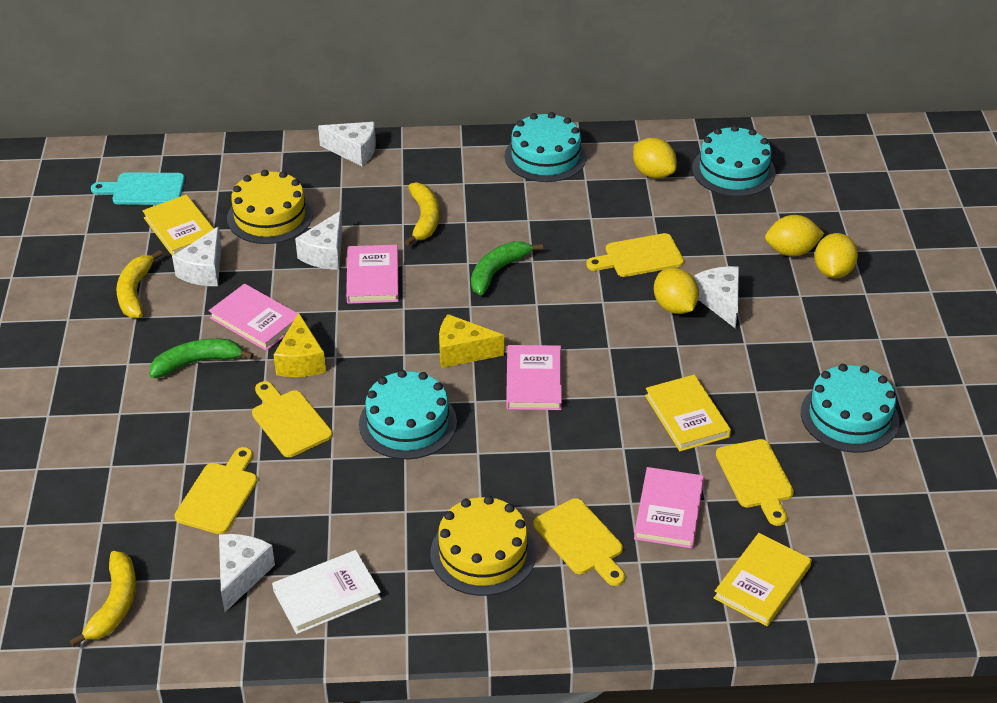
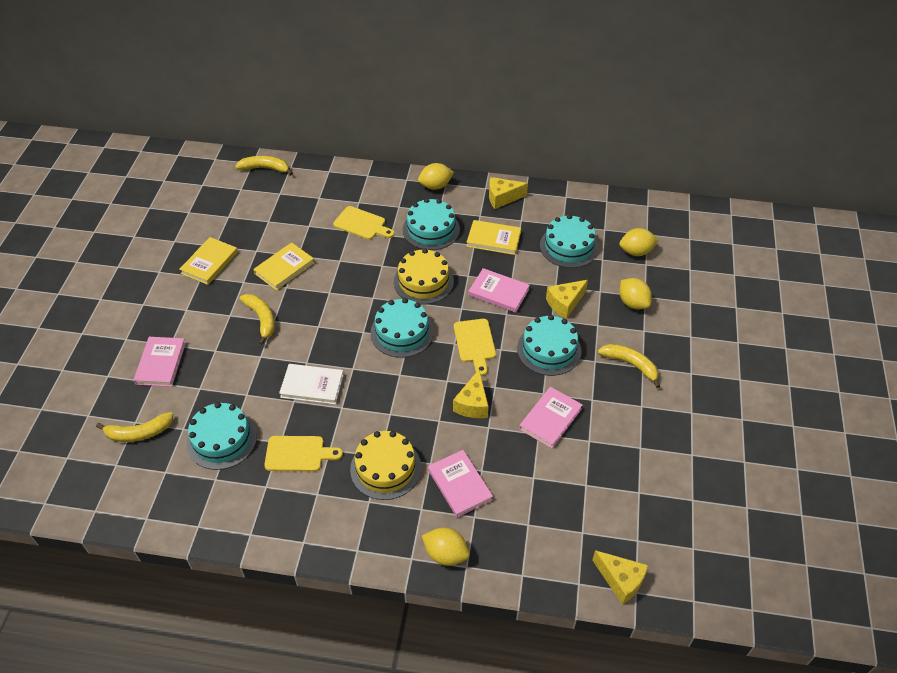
green banana: 2 -> 0
turquoise cake: 4 -> 5
turquoise cutting board: 1 -> 0
white cheese: 5 -> 0
yellow banana: 3 -> 4
yellow cheese: 2 -> 4
yellow cutting board: 5 -> 3

